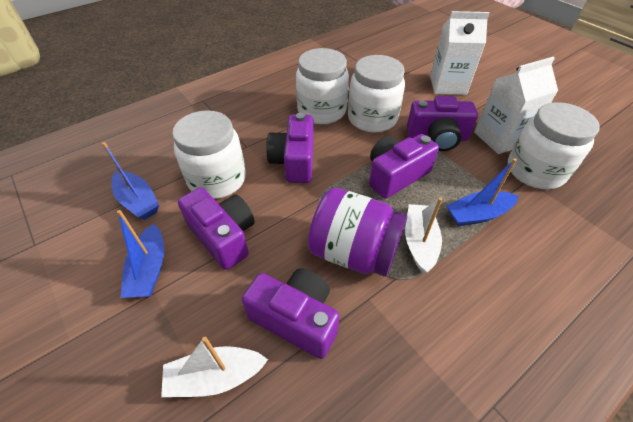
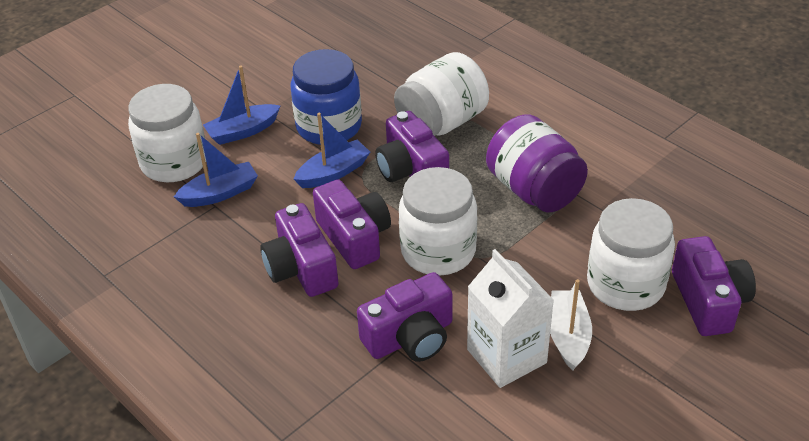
blue jar: 0 -> 1
white boat: 2 -> 1
white carton: 2 -> 1

